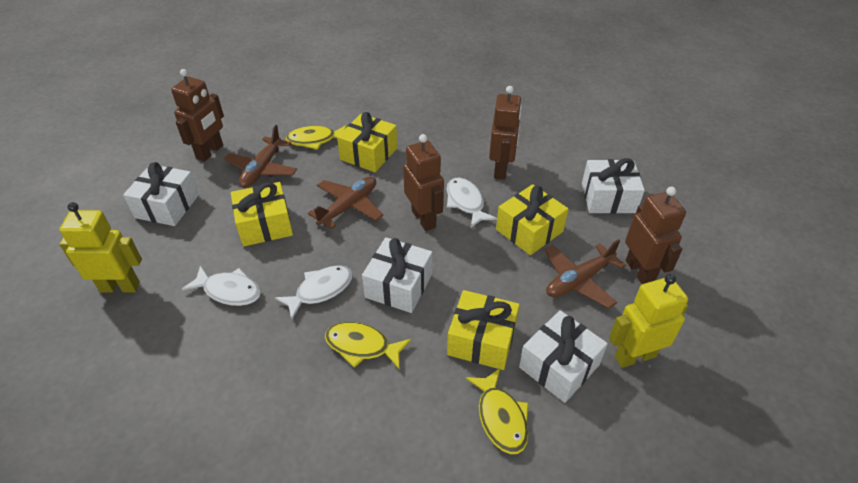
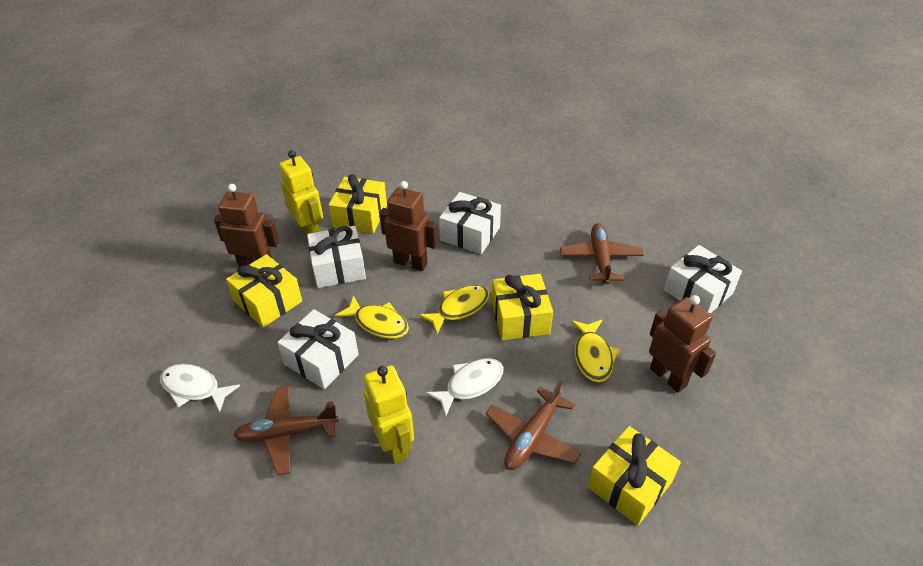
brown robot: 4 -> 3
white fish: 3 -> 2

